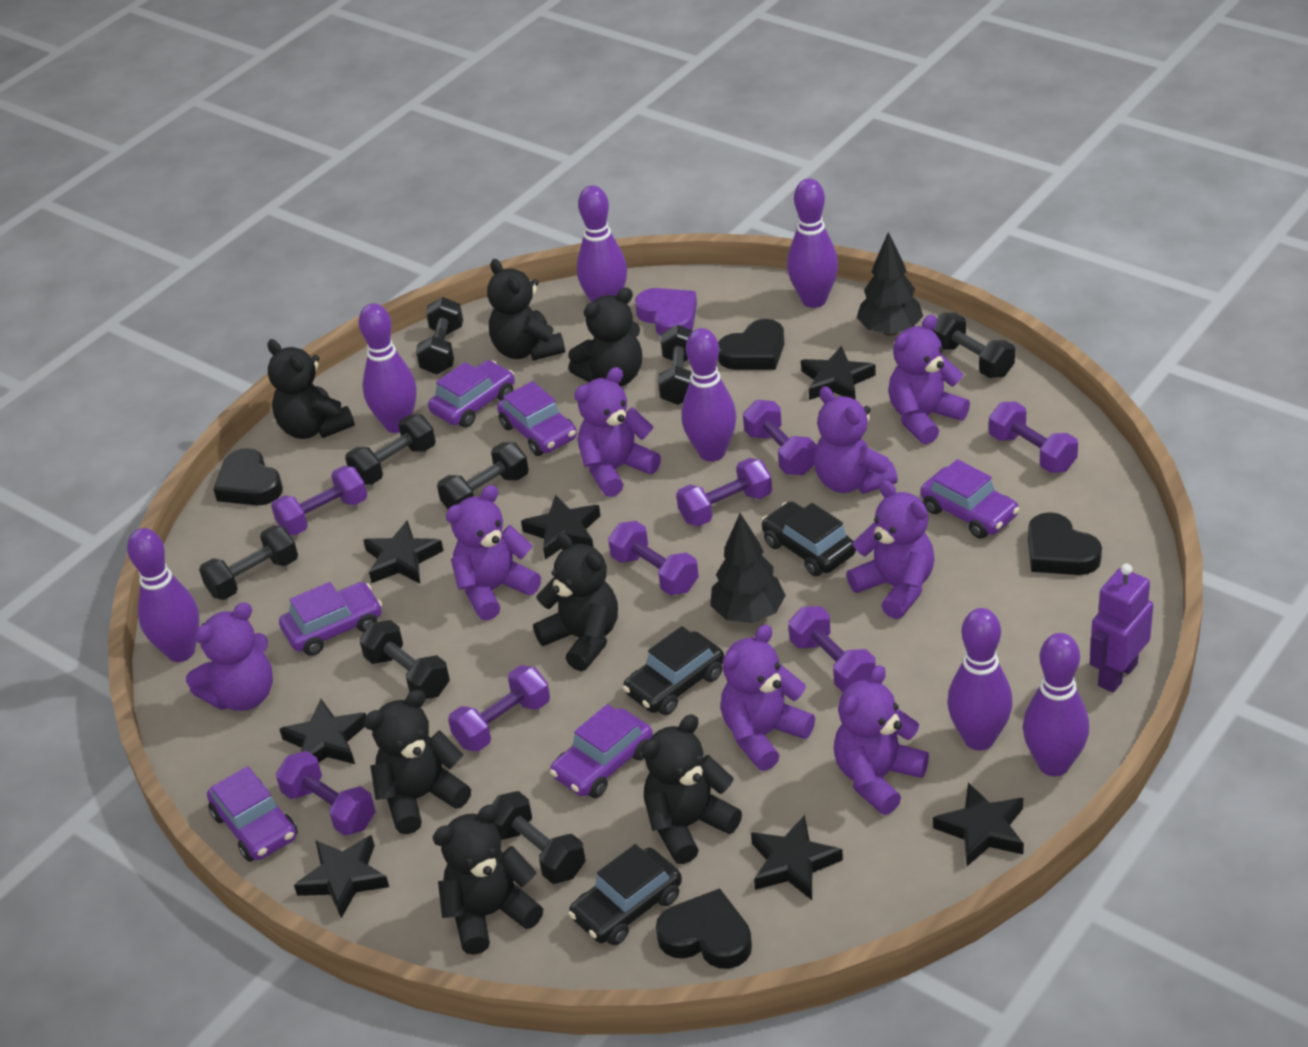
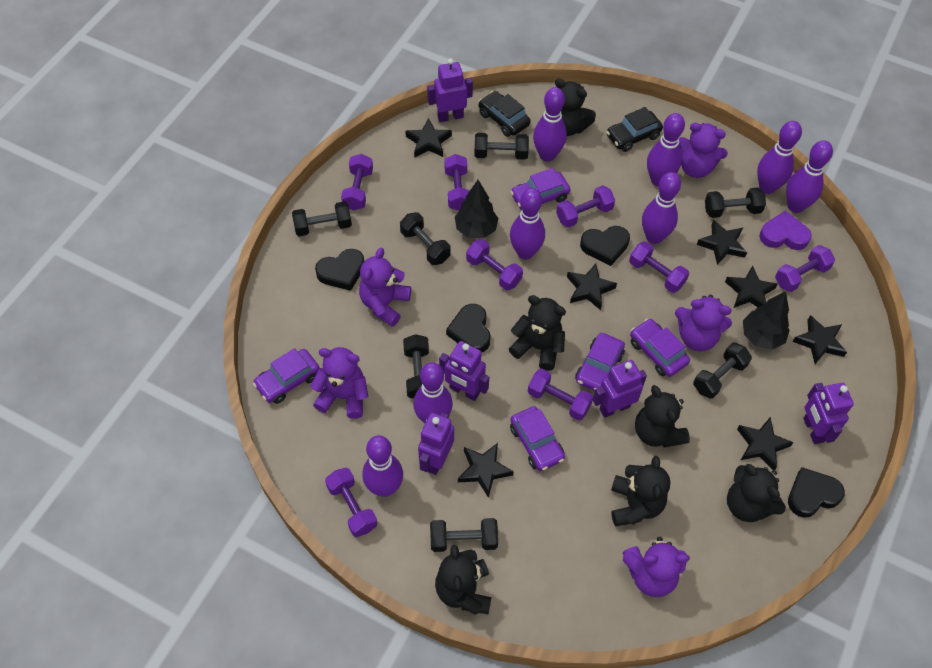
black car: 3 -> 2
black dumbbell: 8 -> 7
black teddy bear: 7 -> 6
purple bowling pin: 7 -> 8
purple car: 6 -> 5
purple robot: 1 -> 5
purple teddy bear: 8 -> 5

